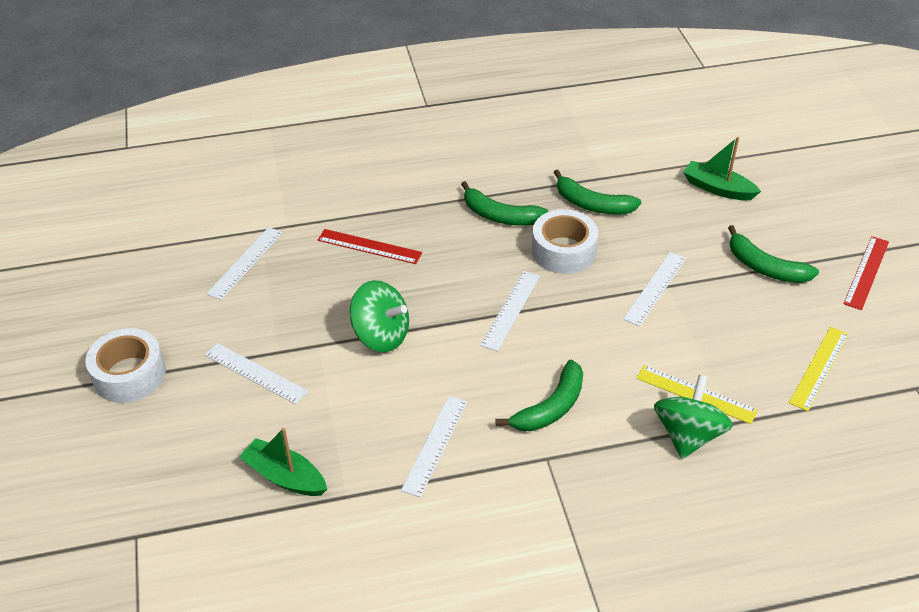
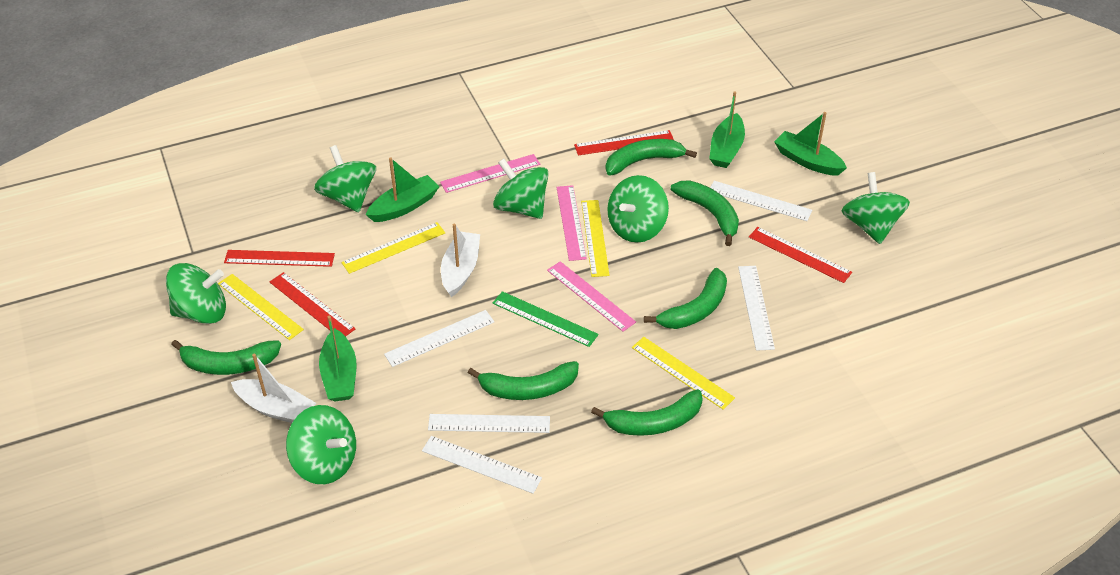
green banana: 4 -> 6
green boat: 2 -> 4
green ruler: 0 -> 1
green spinning top: 2 -> 6
pink ruler: 0 -> 3
red ruler: 2 -> 4
white boat: 0 -> 2
white tape: 2 -> 0
yellow ruler: 2 -> 4

